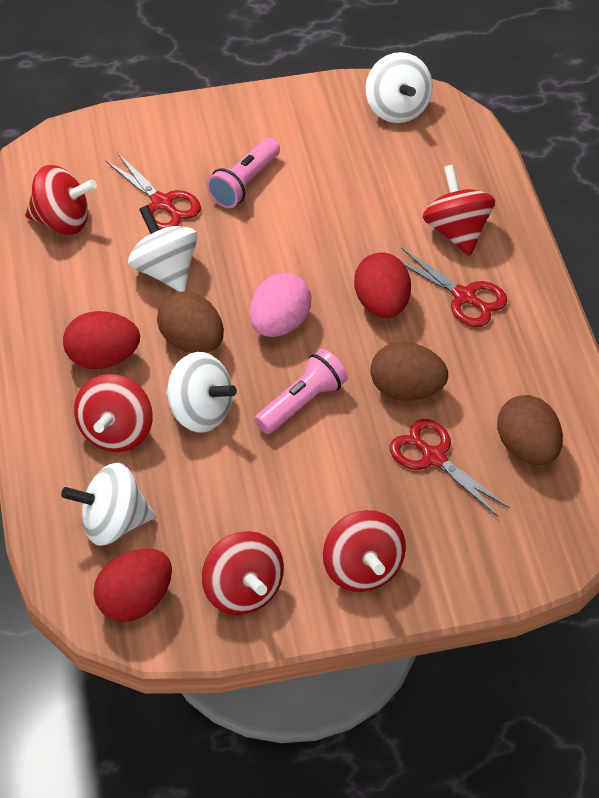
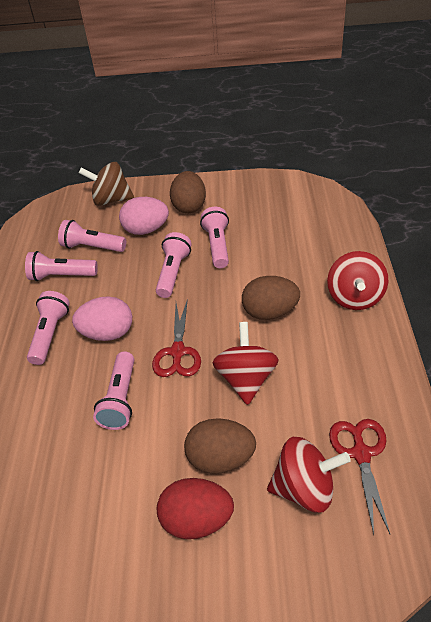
brown spinning top: 0 -> 1
pink egg: 1 -> 2
pink flashlight: 2 -> 6
red egg: 3 -> 1
red scissors: 3 -> 2
red spinning top: 5 -> 3
white spinning top: 4 -> 0

